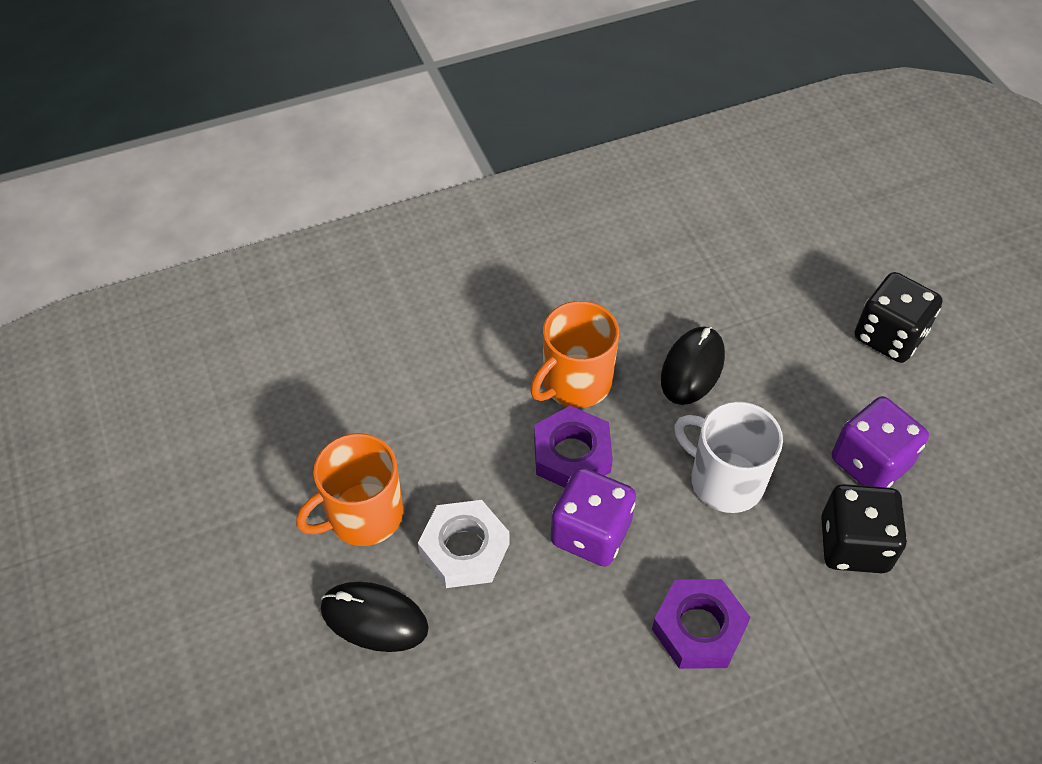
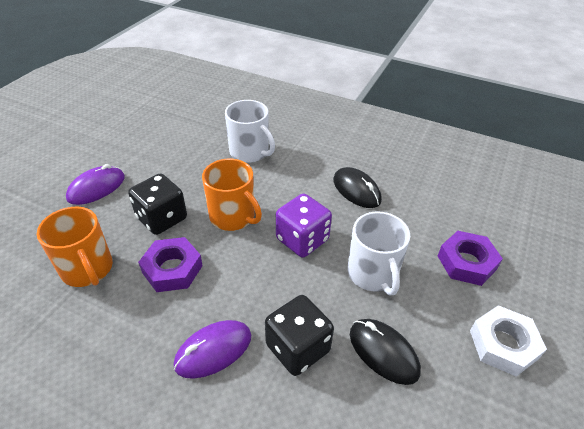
purple dice: 2 -> 1
purple mouse: 0 -> 2
white mug: 1 -> 2

